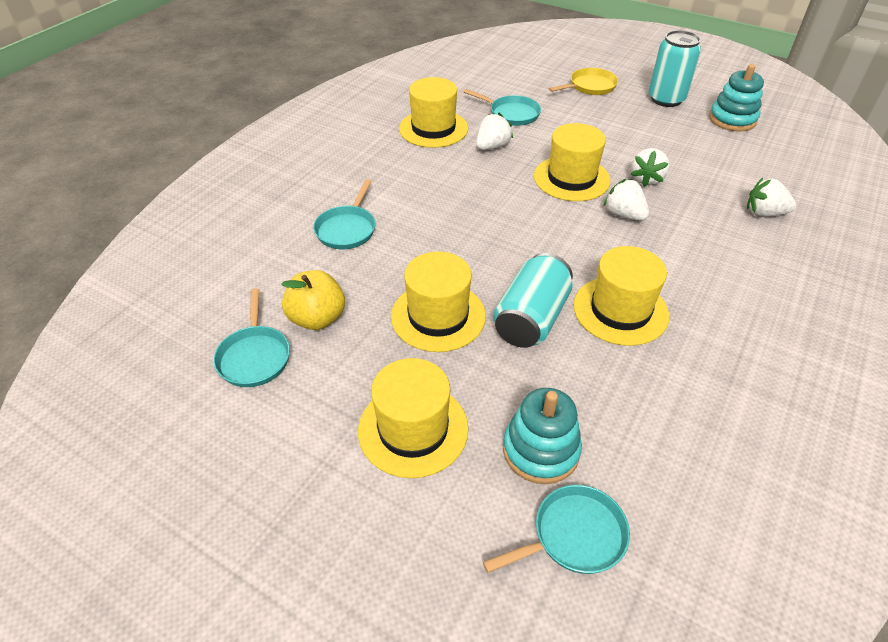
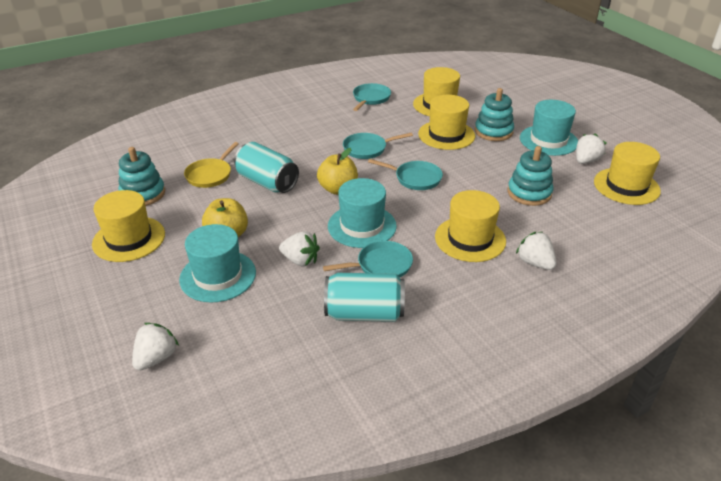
turquoise hat: 0 -> 3
turquoise stacking toy: 2 -> 3
yellow apple: 1 -> 2

